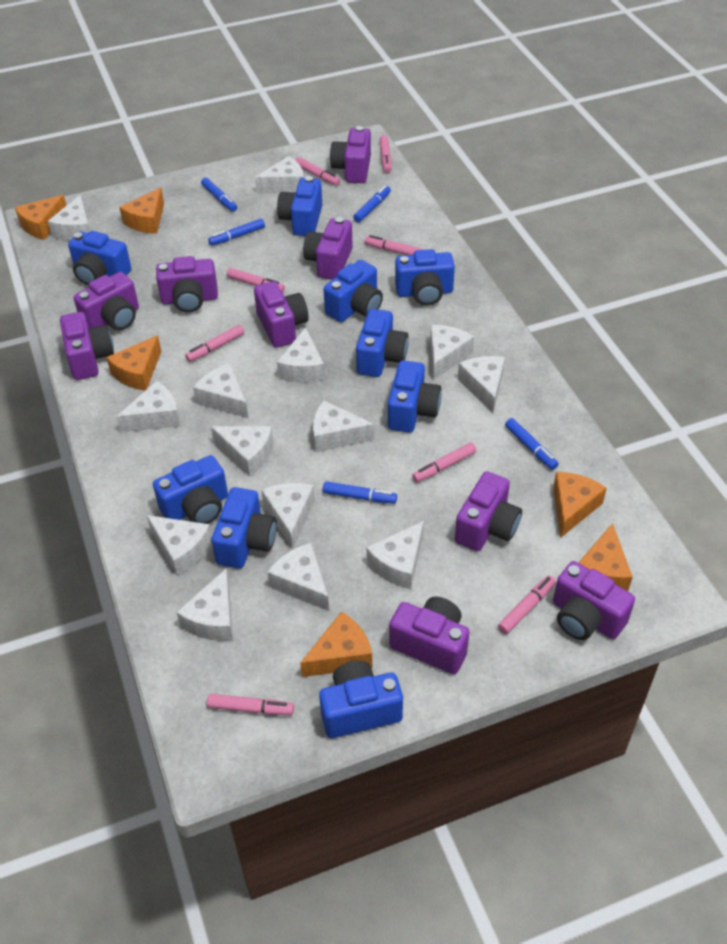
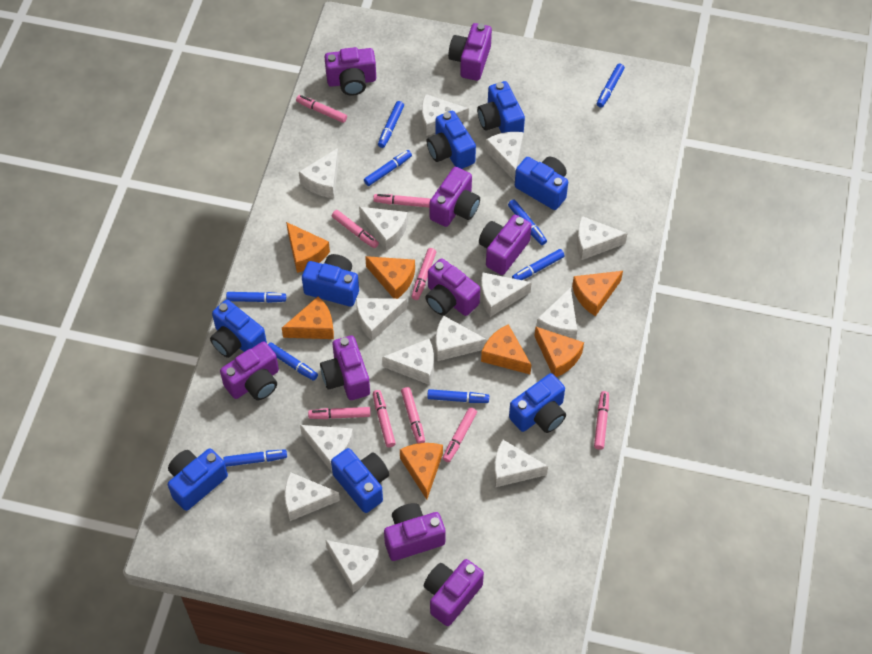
blue camera: 9 -> 8
blue marker: 5 -> 9
orange cheese: 6 -> 7
pink marker: 8 -> 9

